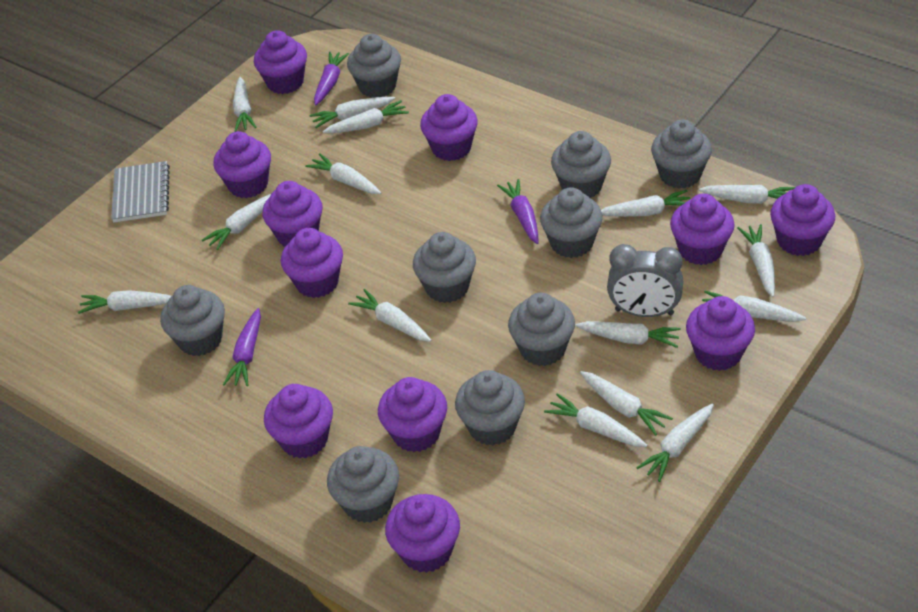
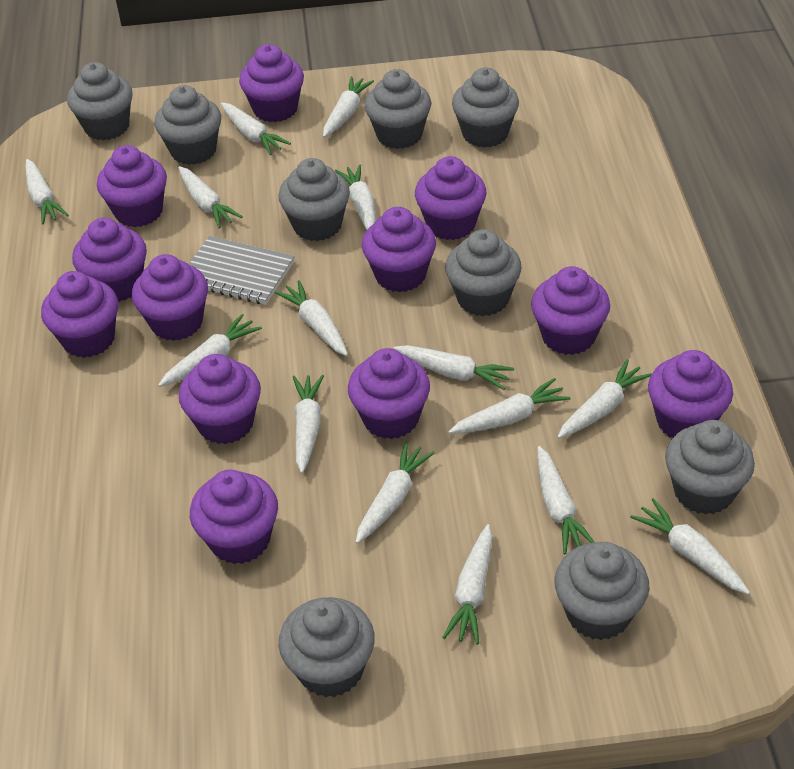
grey clock: 1 -> 0
purple carrot: 3 -> 0
purple cupcake: 11 -> 12

